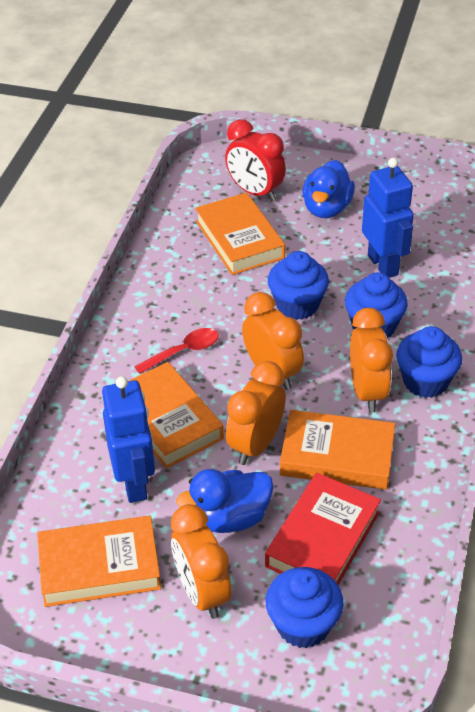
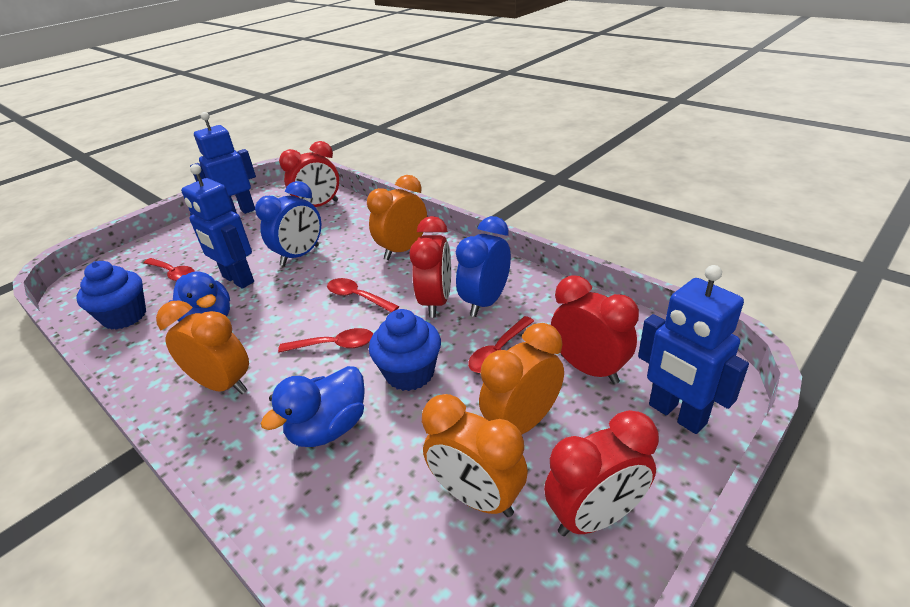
blue clock: 0 -> 2
blue cupcake: 4 -> 2
blue robot: 2 -> 3
orange book: 4 -> 0
red book: 1 -> 0
red clock: 1 -> 4
red spoon: 1 -> 4

